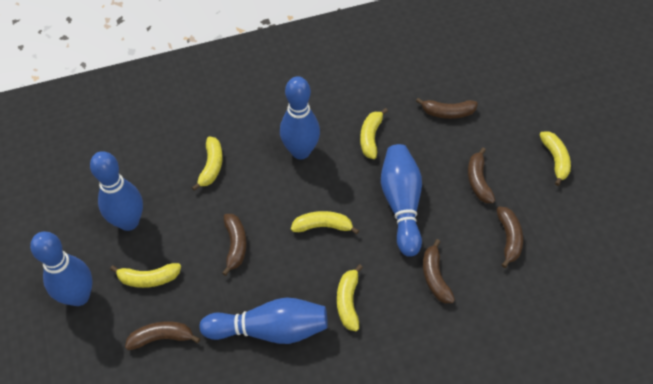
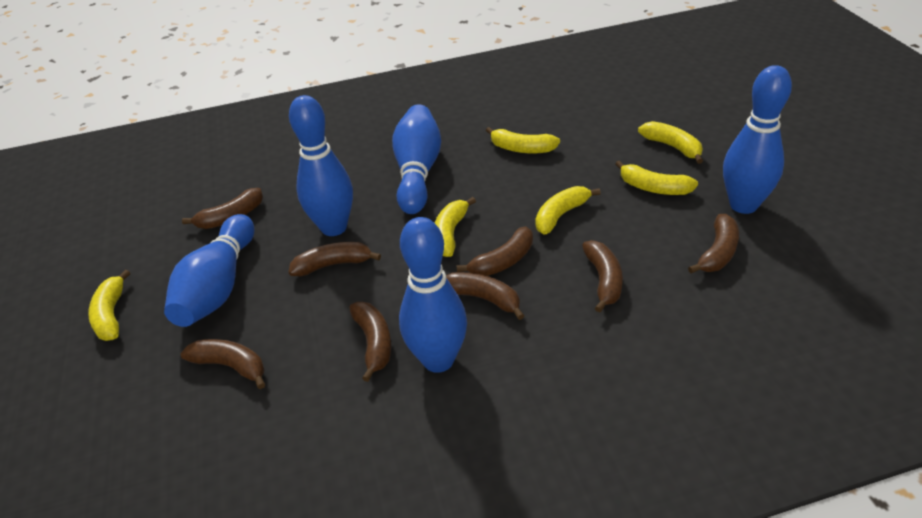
brown banana: 6 -> 8

